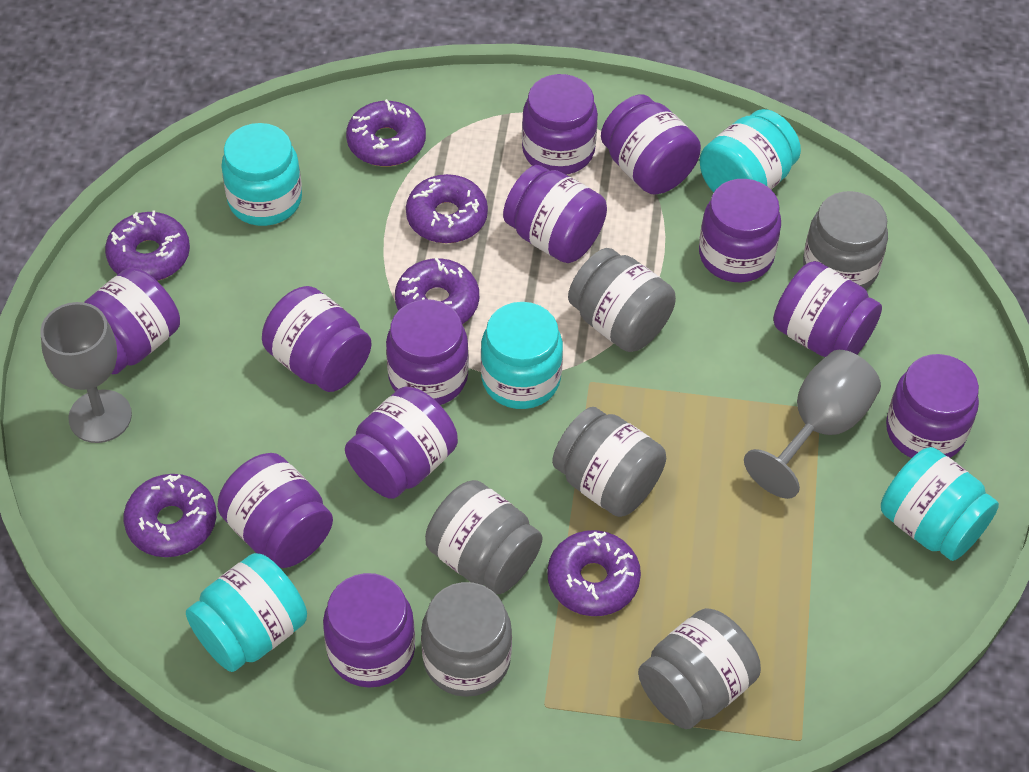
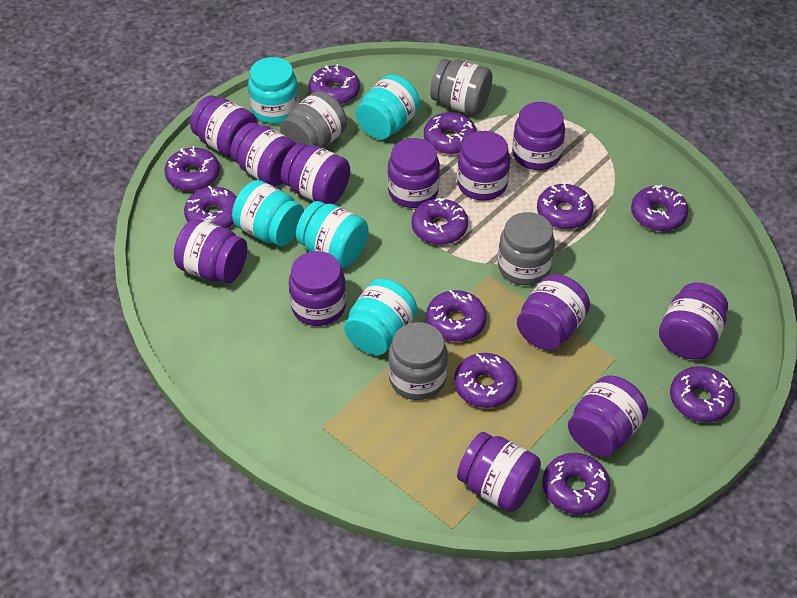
grey goblet: 2 -> 0
grey jar: 6 -> 4
purple donut: 6 -> 11

